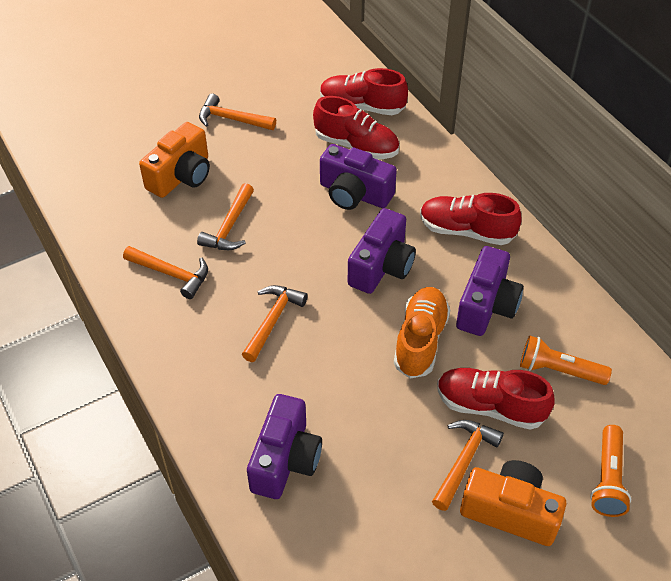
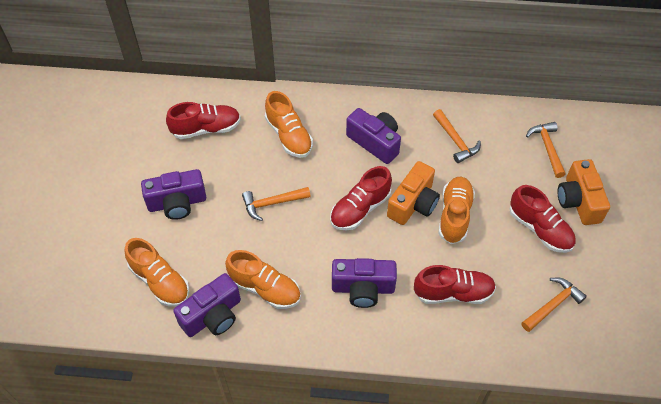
orange flashlight: 2 -> 0
orange hammer: 5 -> 4
orange shoe: 1 -> 4

